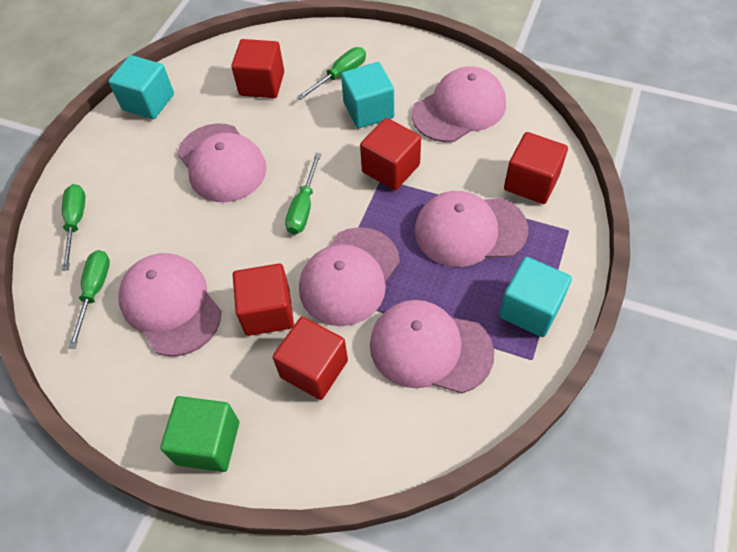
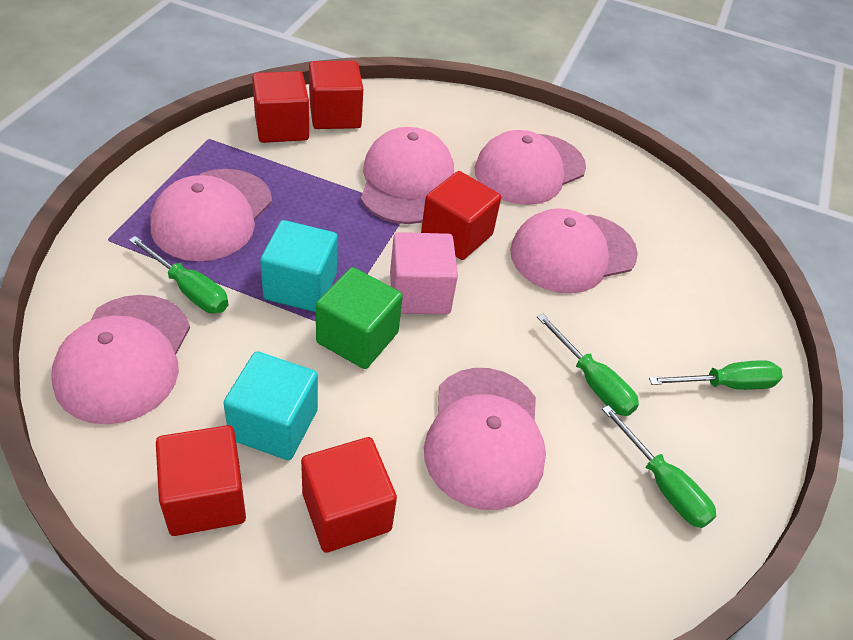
pink cube: 0 -> 1
turquoise cube: 3 -> 2

